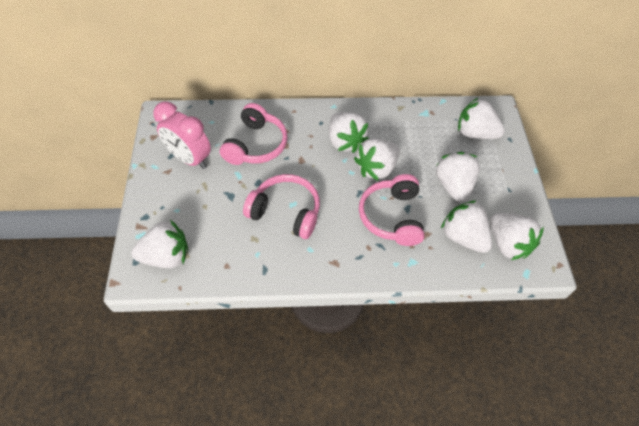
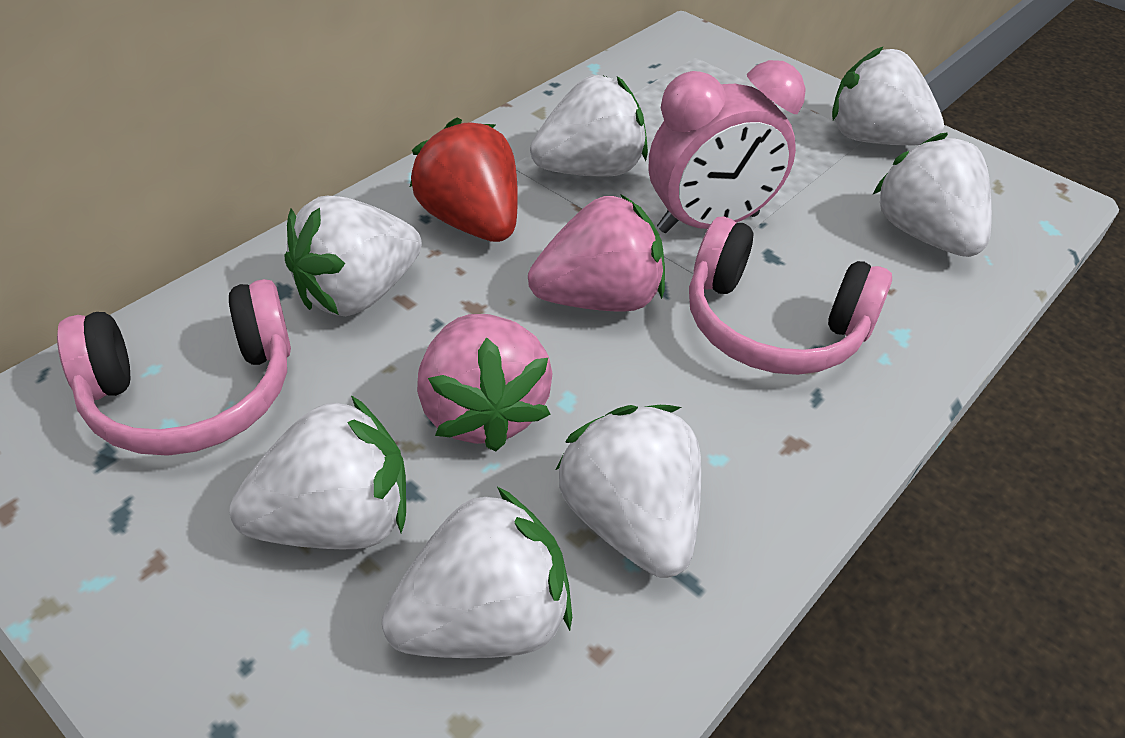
pink headphones: 3 -> 2
pink strawberry: 0 -> 2
red strawberry: 0 -> 1

